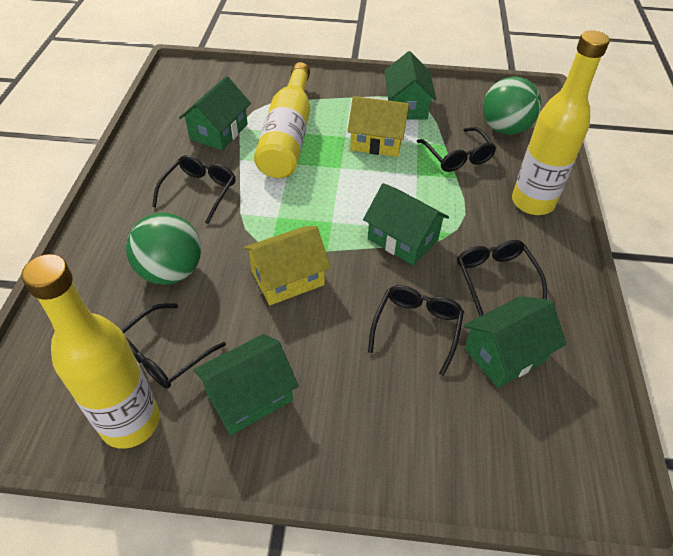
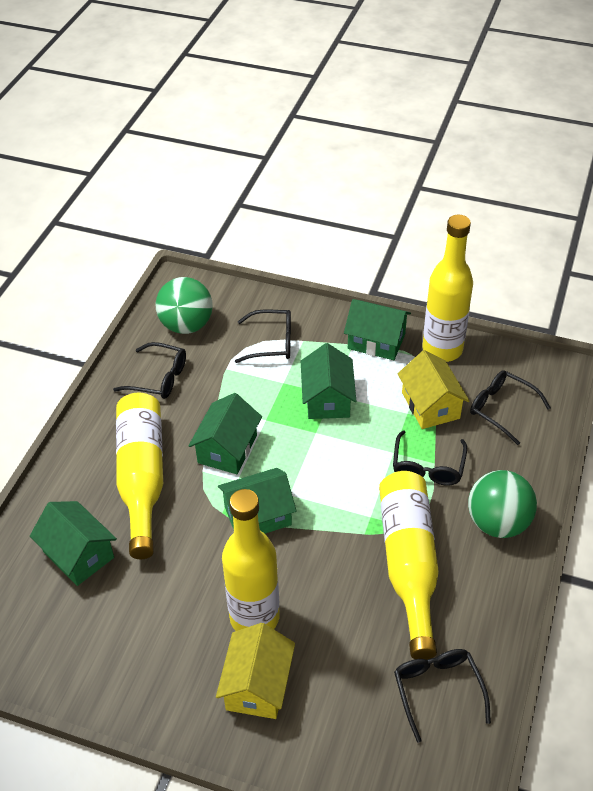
yellow bottle: 3 -> 4

